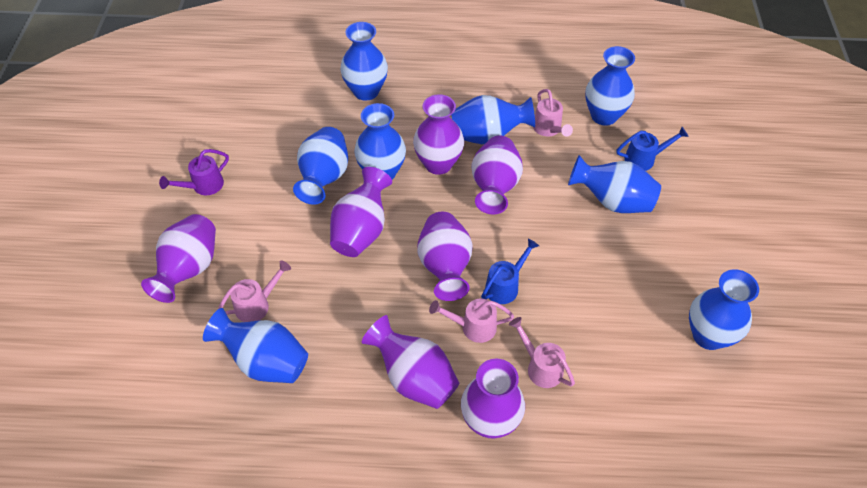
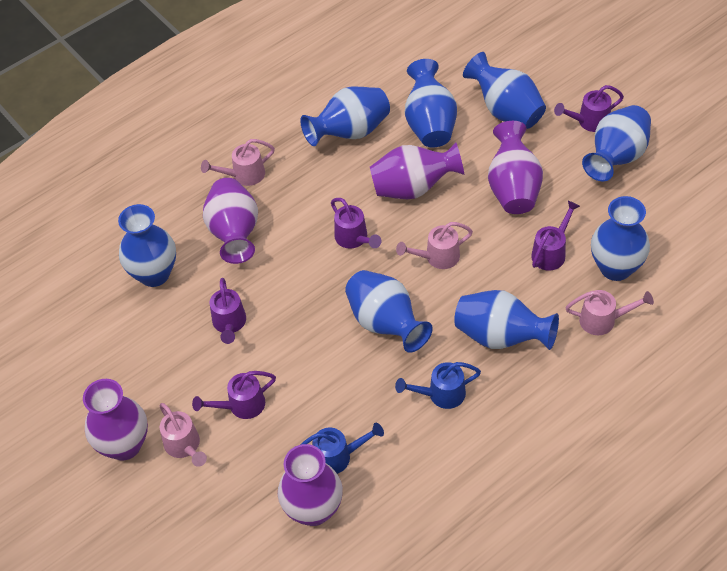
purple vase: 7 -> 5
purple watering can: 1 -> 5

